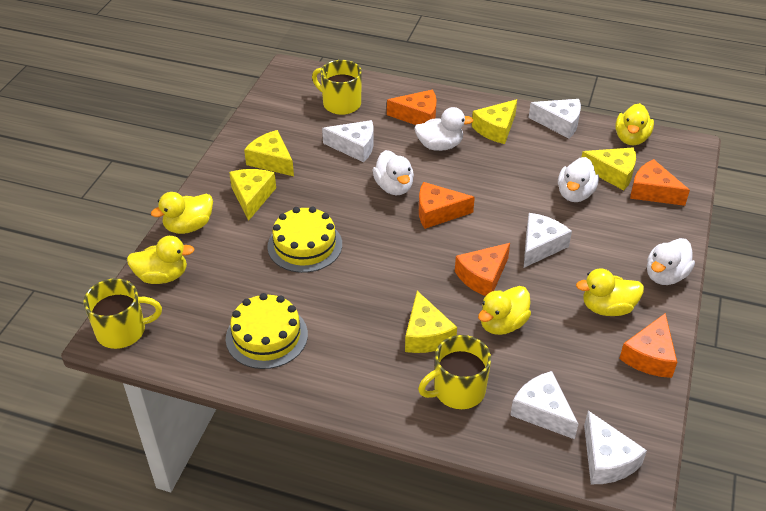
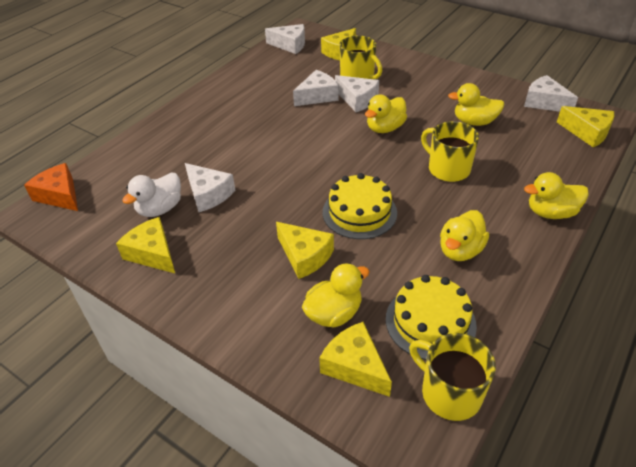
orange cheese: 5 -> 1
white duck: 4 -> 1

